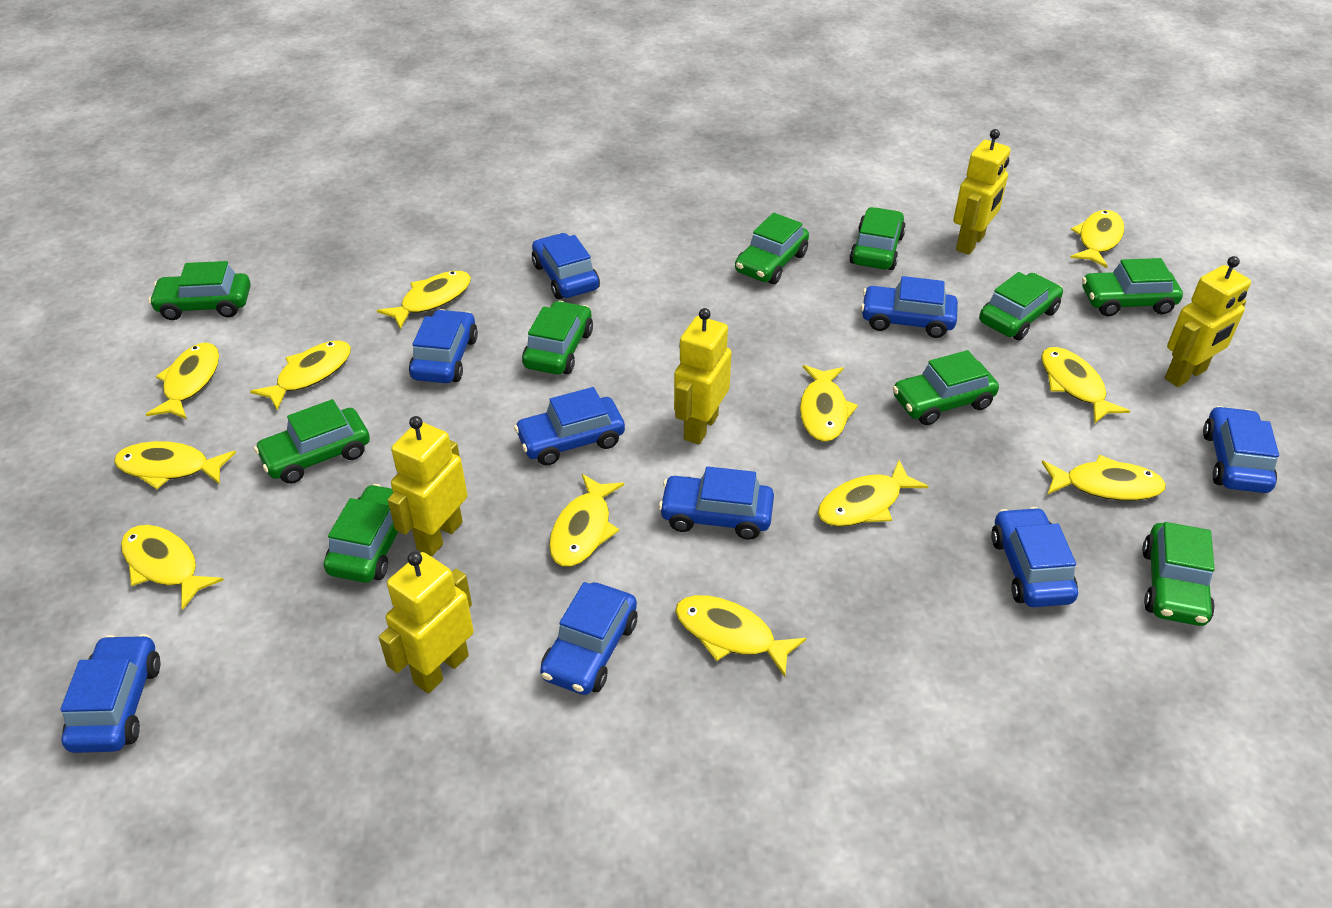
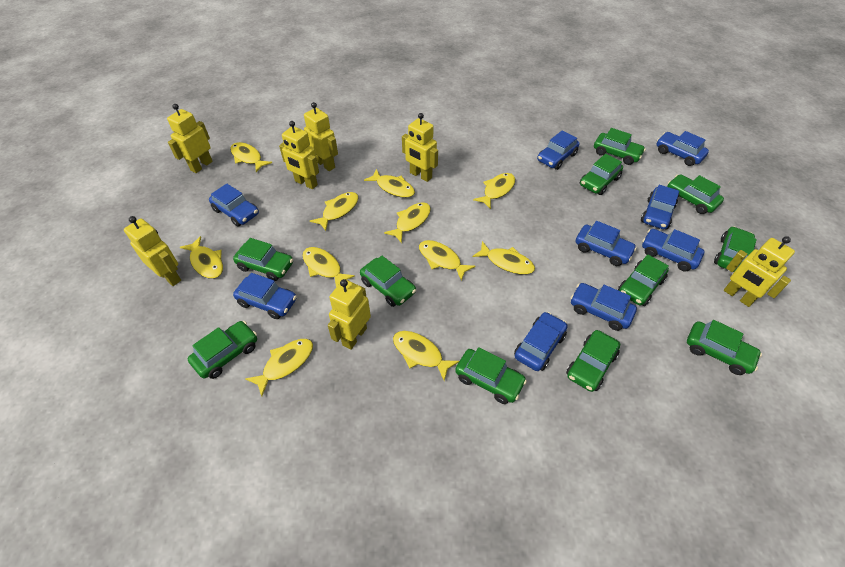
green car: 10 -> 11
yellow fish: 12 -> 11
yellow robot: 5 -> 7

